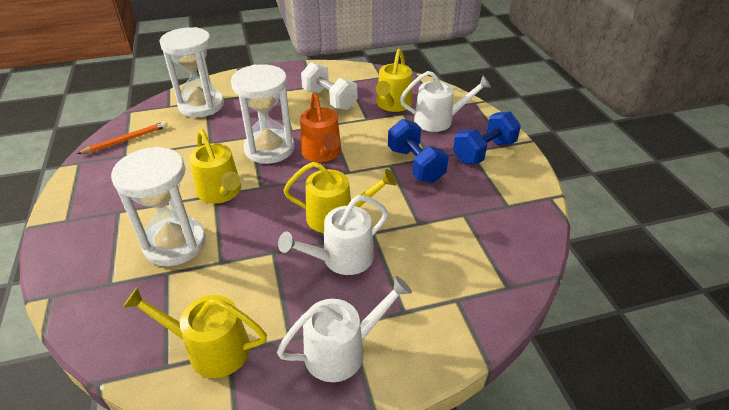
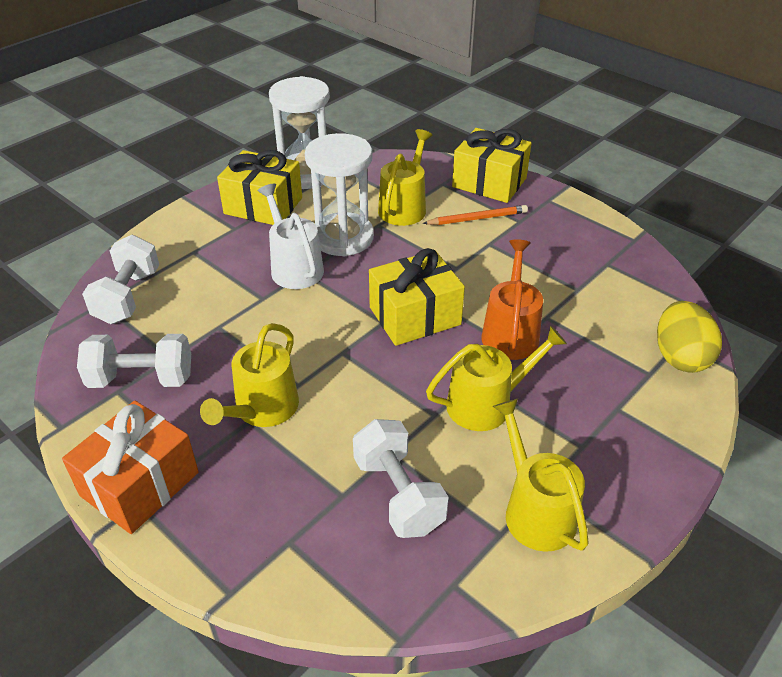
blue dumbbell: 2 -> 0
orange gift: 0 -> 1
white dumbbell: 1 -> 3
white hourglass: 3 -> 2
white watering can: 3 -> 1
yellow egg: 0 -> 1
yellow gift: 0 -> 3

